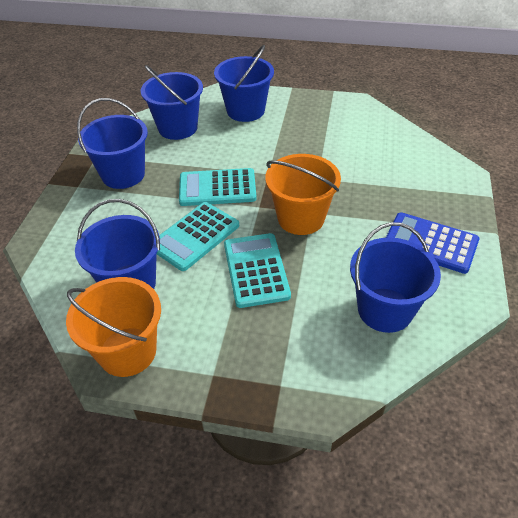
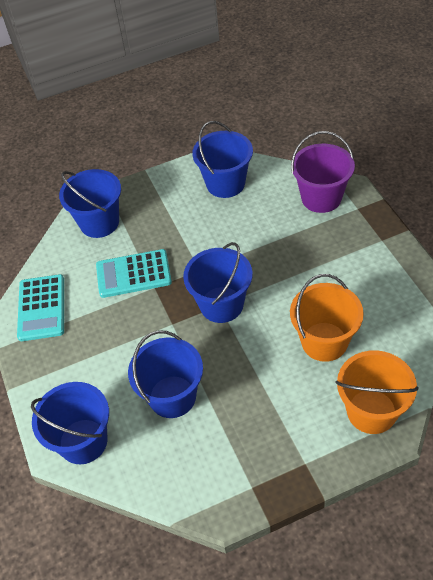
blue calculator: 1 -> 0
purple bucket: 0 -> 1
turquoise calculator: 3 -> 2

